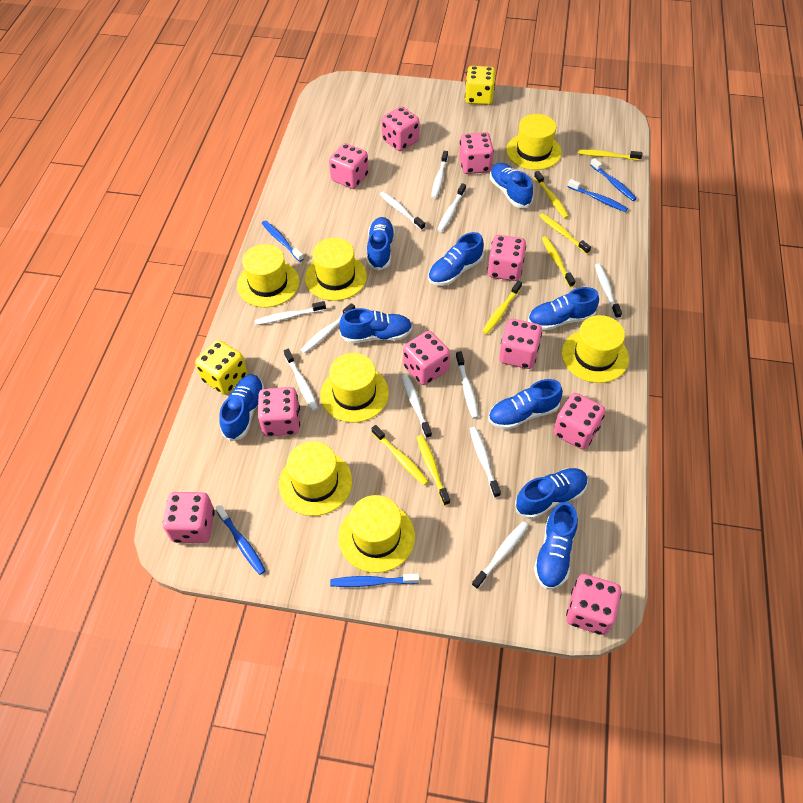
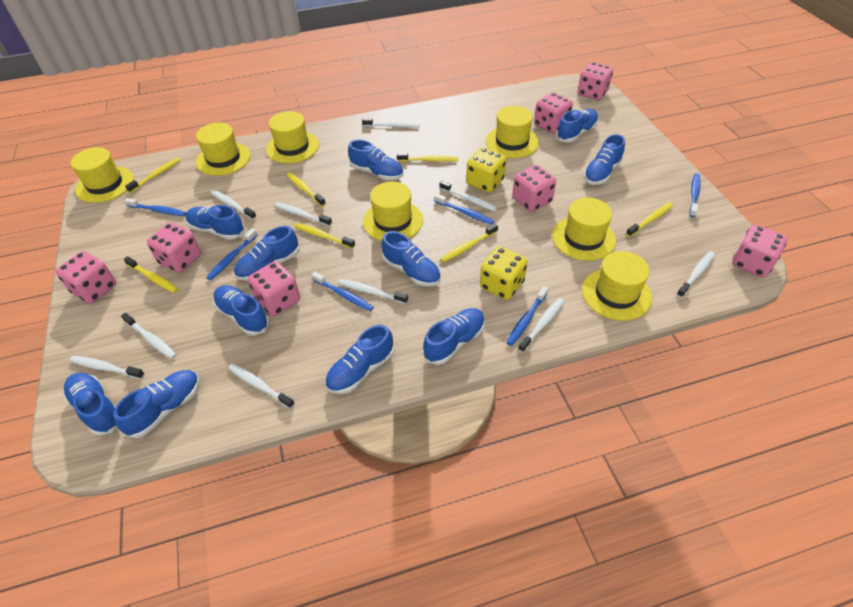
blue shoe: 9 -> 11
blue toothbrush: 5 -> 6
pink dice: 10 -> 7
white toothbrush: 11 -> 10

